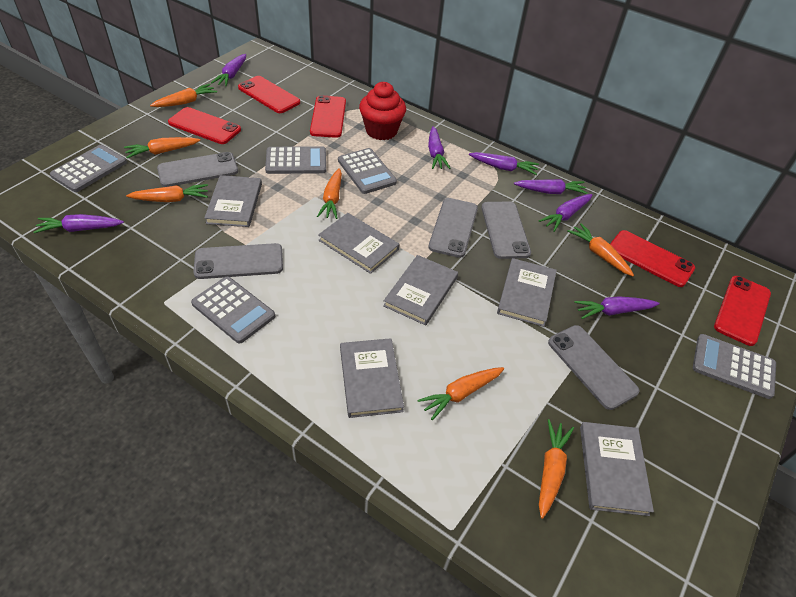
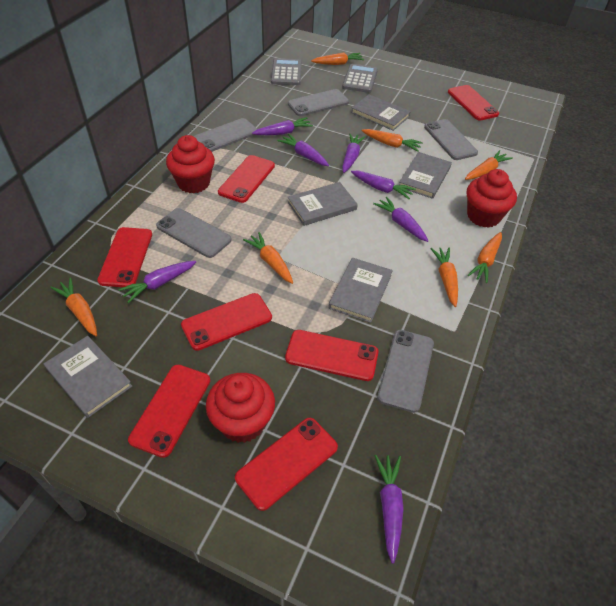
grey book: 6 -> 5
grey calculator: 5 -> 2
red cupcake: 1 -> 3
red phone: 5 -> 7

